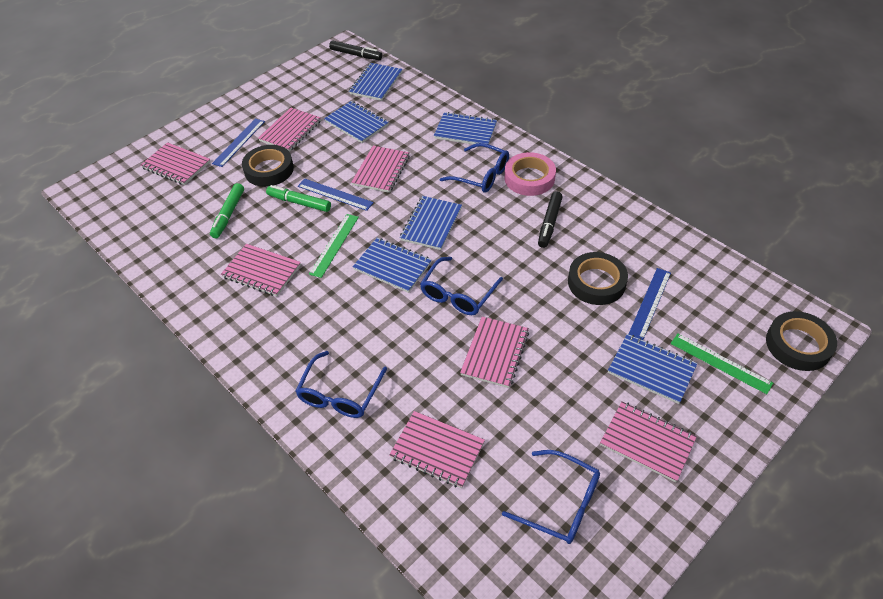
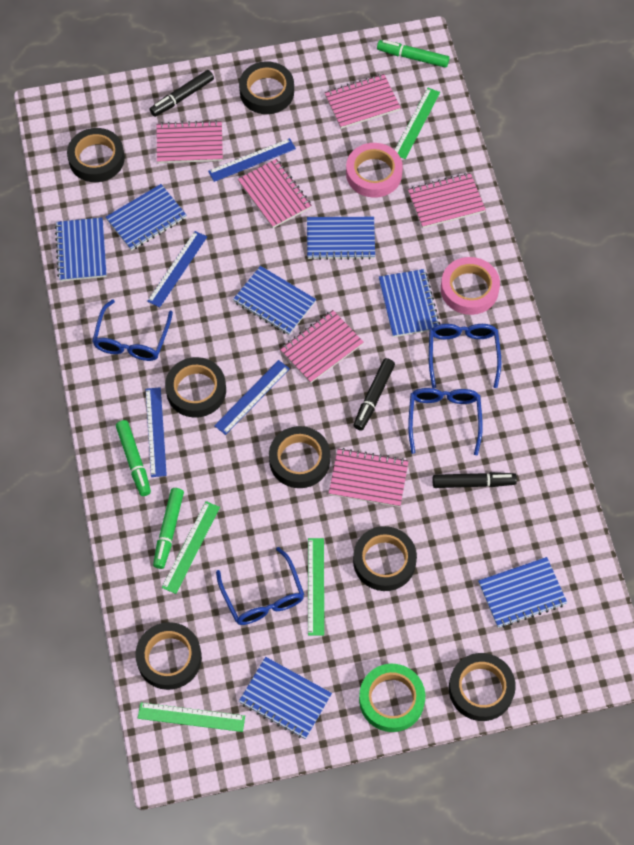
black marker: 2 -> 3
black tape: 3 -> 7
blue notebook: 6 -> 7
blue ruler: 3 -> 4
green marker: 2 -> 3
green ruler: 2 -> 4
green tape: 0 -> 1
pink notebook: 7 -> 6
pink tape: 1 -> 2

